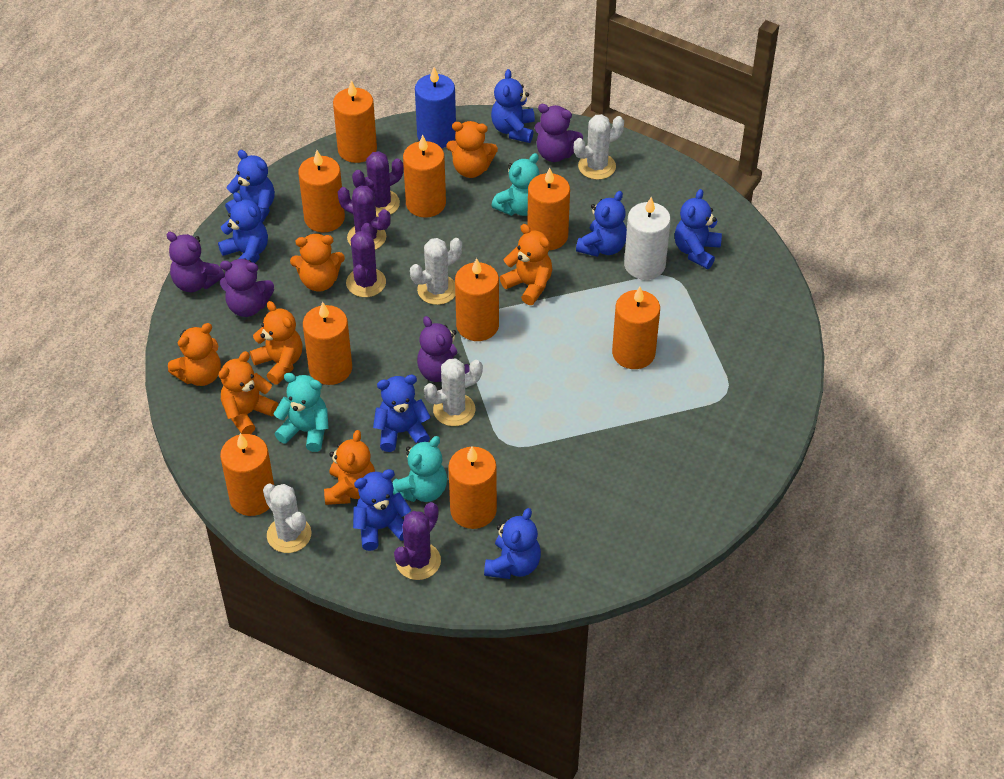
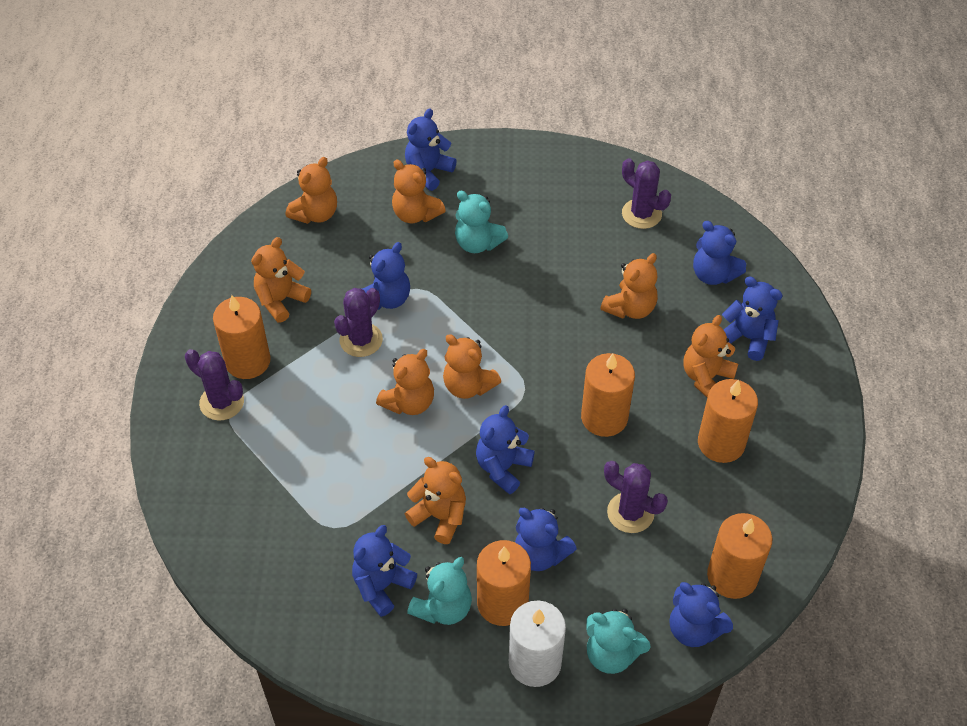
blue candle: 1 -> 0
orange candle: 9 -> 5
orange teddy bear: 7 -> 8
purple teddy bear: 4 -> 0
white cactus: 4 -> 0

